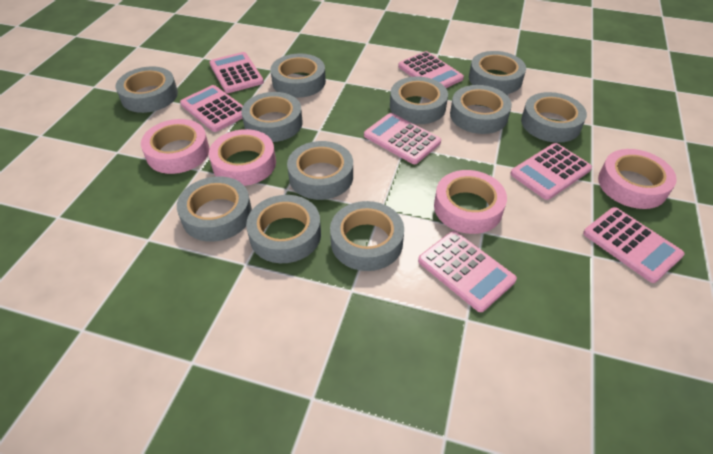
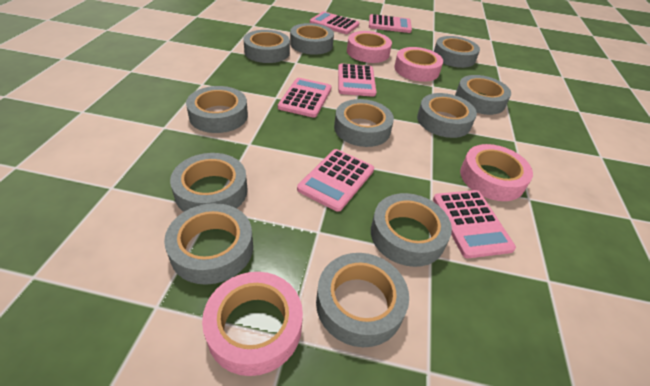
pink calculator: 7 -> 6

